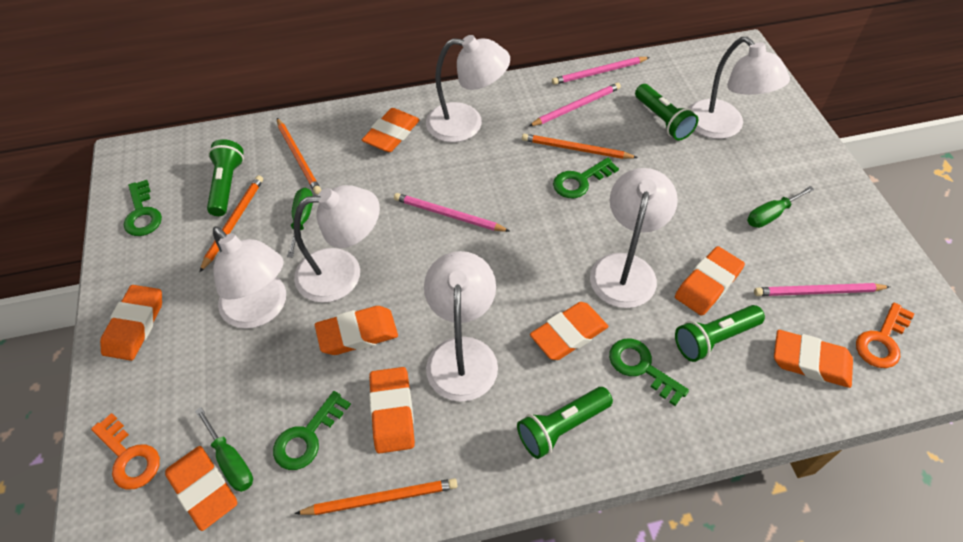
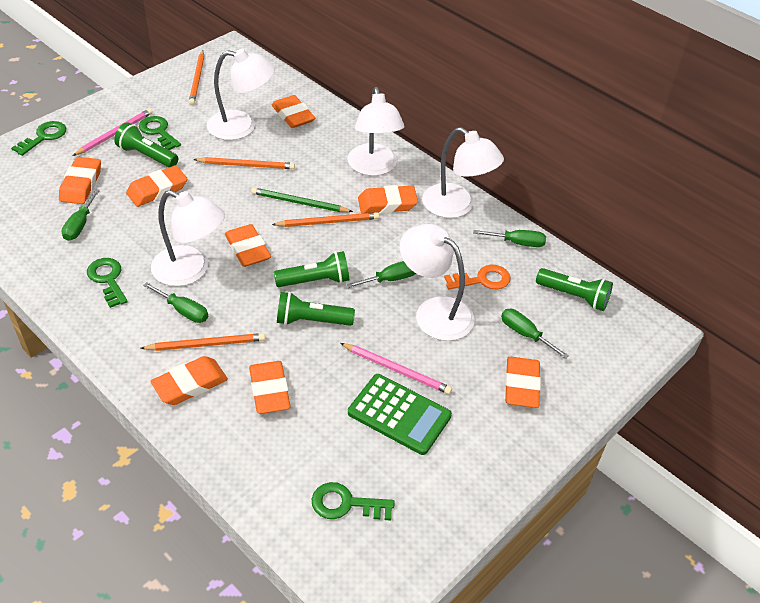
green calculator: 0 -> 1
green pencil: 0 -> 1
green screwdriver: 3 -> 5
orange key: 2 -> 1
pink pencil: 4 -> 2
white lamp: 6 -> 5

